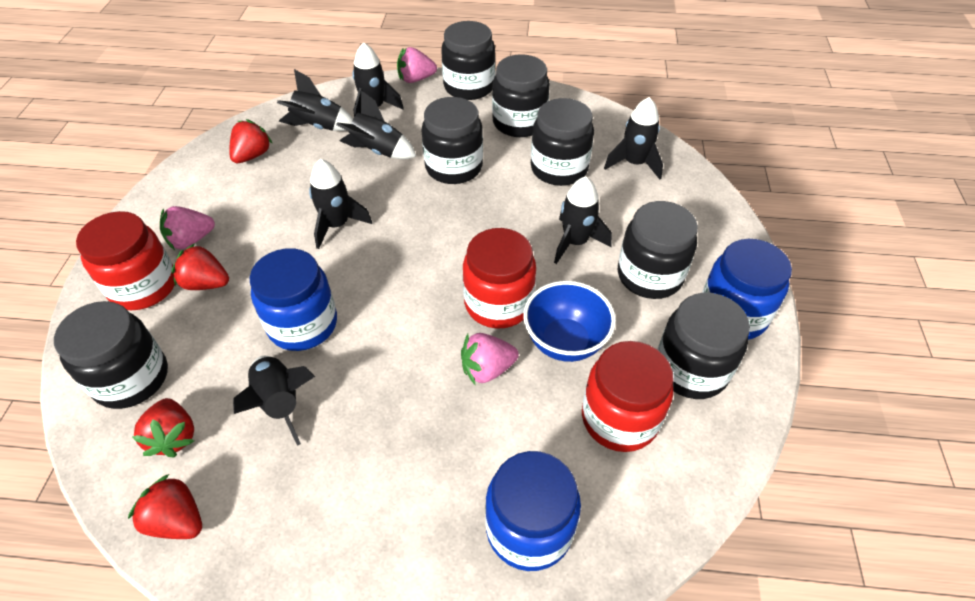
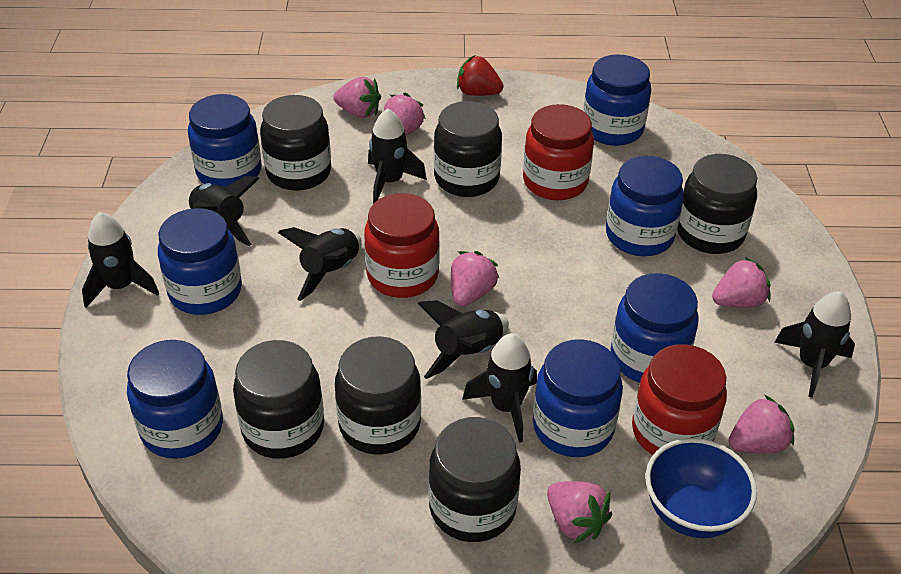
black jar: 7 -> 6
blue jar: 3 -> 7
pink strawberry: 3 -> 6
red strawberry: 4 -> 1

